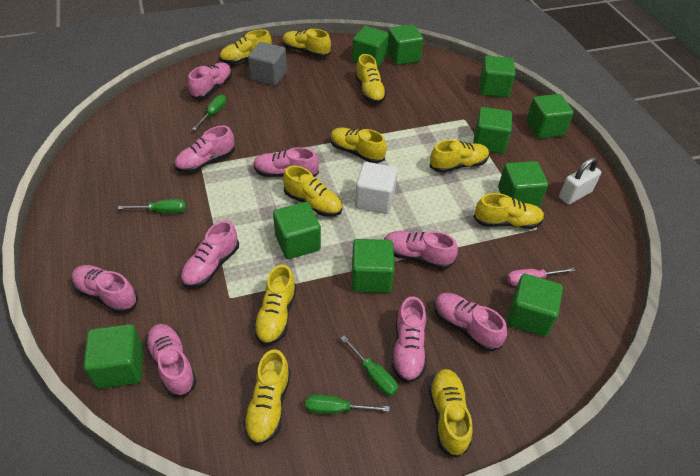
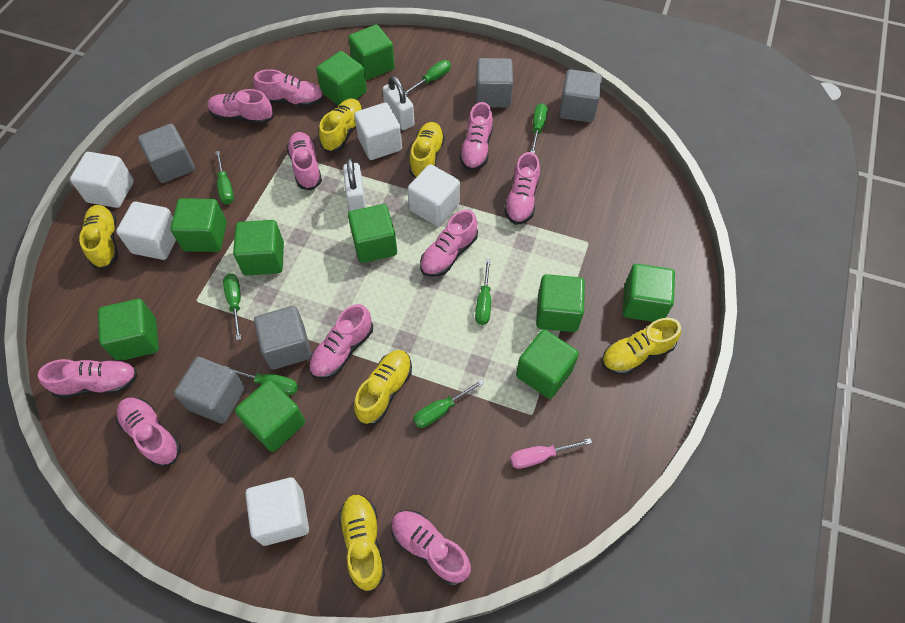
green screwdriver: 4 -> 7
grey cube: 1 -> 5
pink shoe: 9 -> 10
white cube: 1 -> 5
white padlock: 1 -> 2
yellow shoe: 10 -> 6

